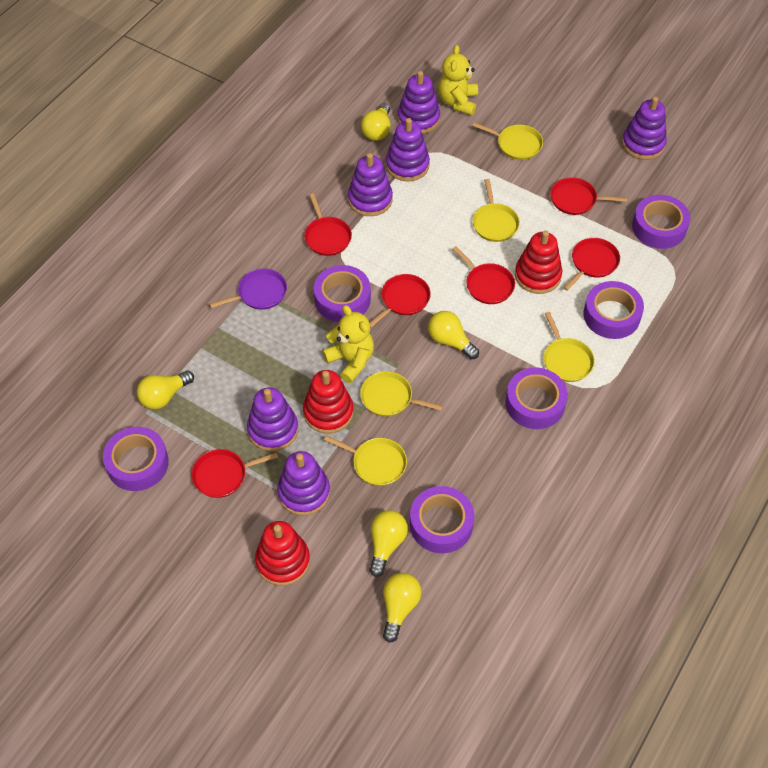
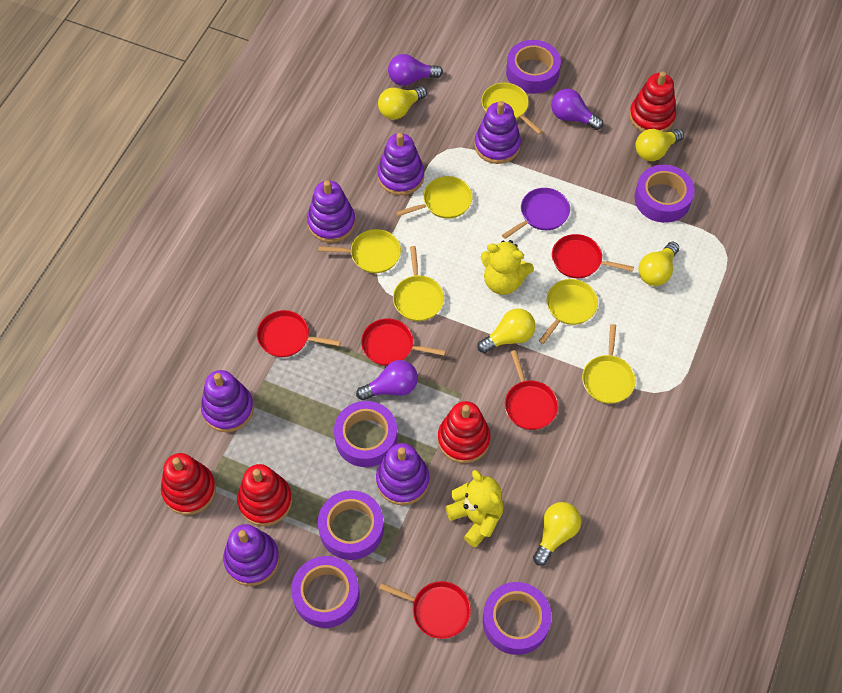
purple light bulb: 0 -> 3
red pan: 6 -> 5
red stacking toy: 3 -> 4
yellow pan: 5 -> 6

